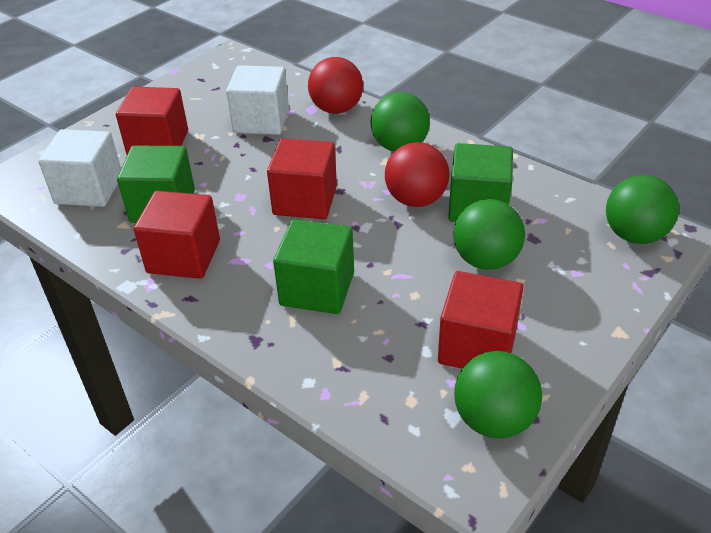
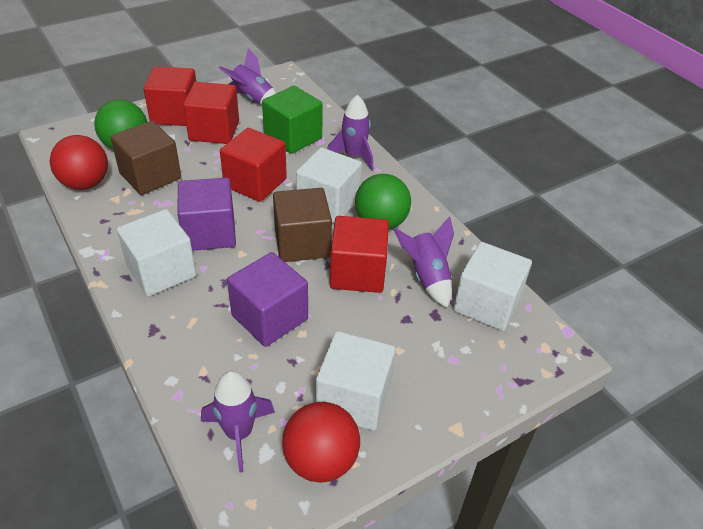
brown cube: 0 -> 2
green ball: 4 -> 2
green cube: 3 -> 1
purple cube: 0 -> 2
purple rocket: 0 -> 4
white cube: 2 -> 4

